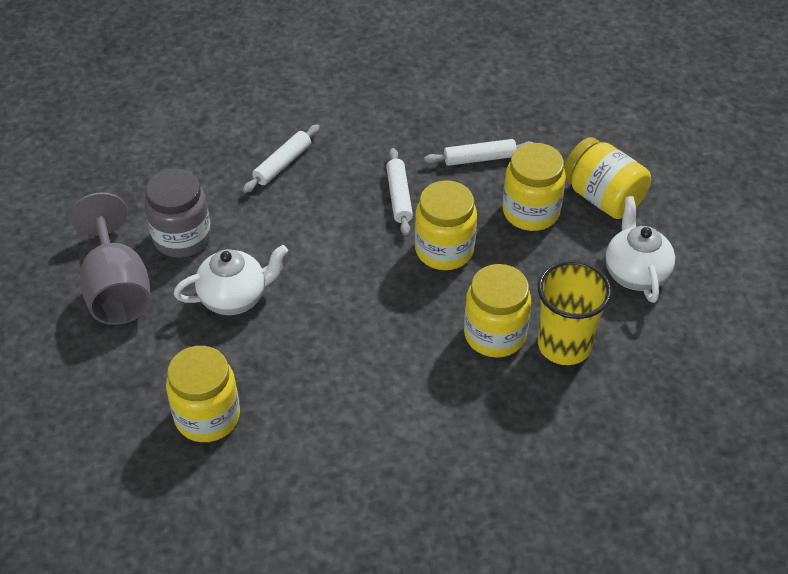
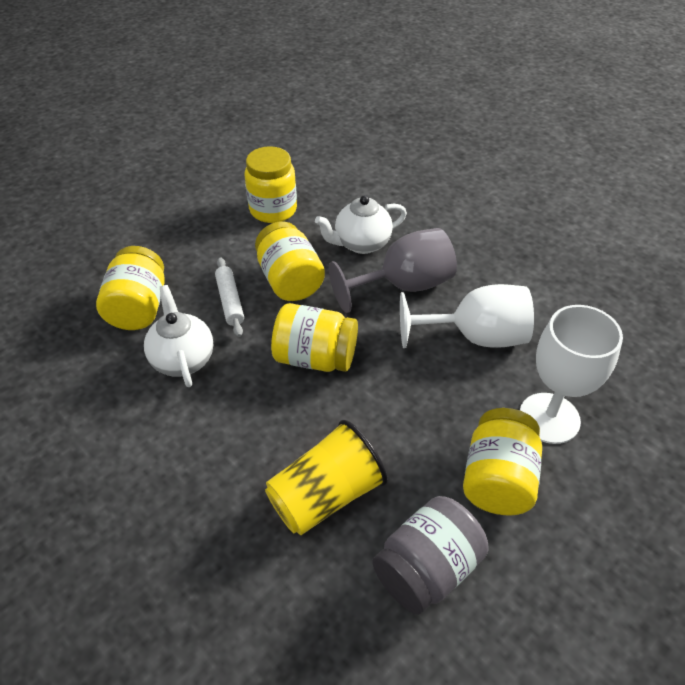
white goblet: 0 -> 2
white rolling pin: 3 -> 1

